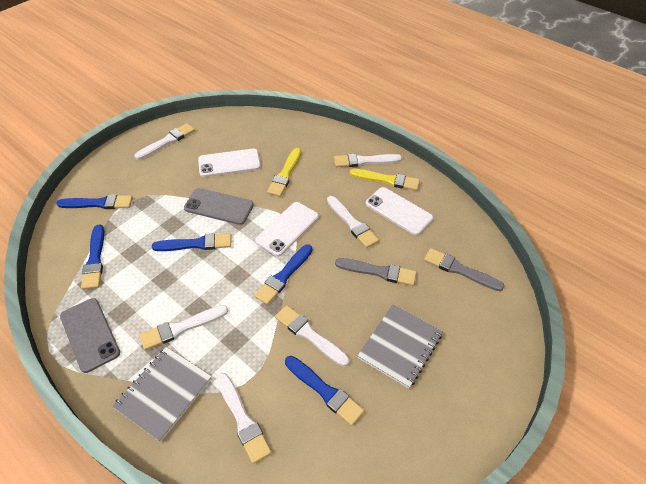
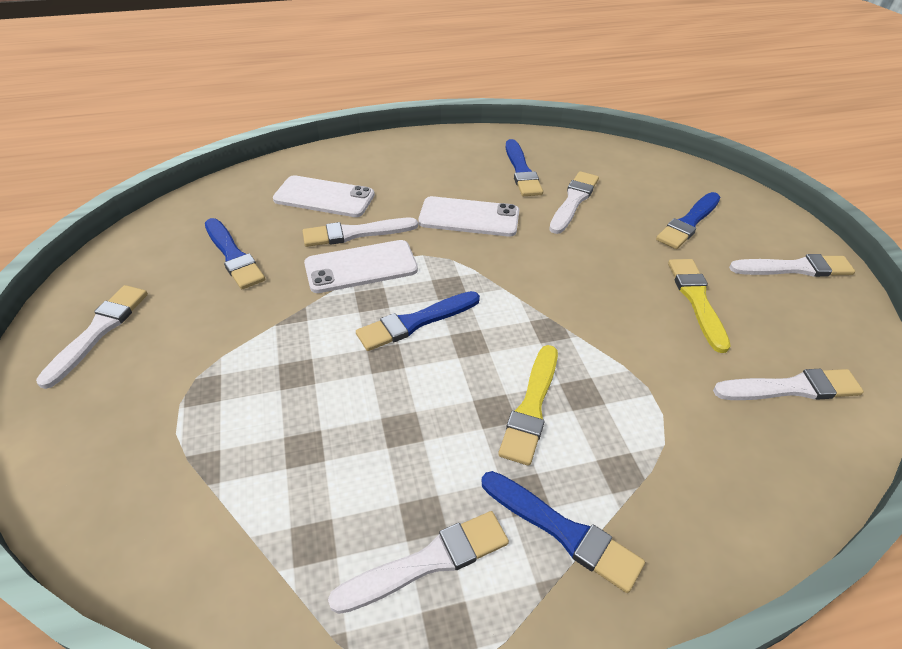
grey brush: 2 -> 0
grey notebook: 2 -> 0
grey phone: 2 -> 0

